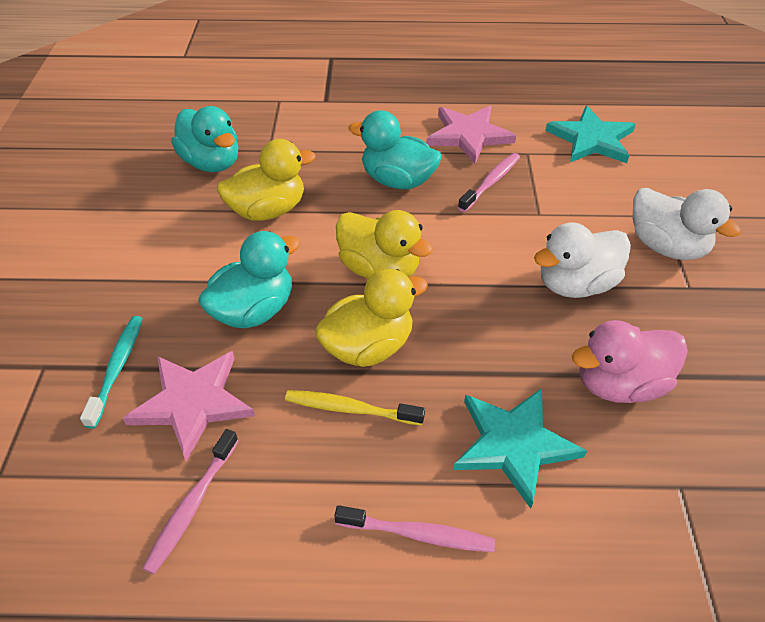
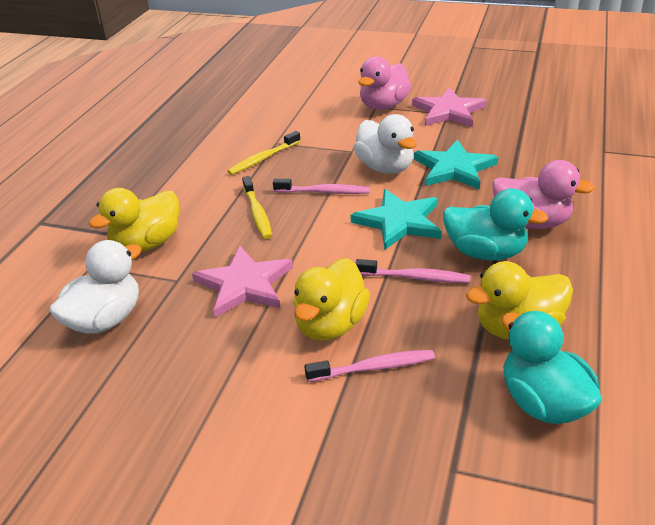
pink duck: 1 -> 2
turquoise duck: 3 -> 2
turquoise toothbrush: 1 -> 0
yellow toothbrush: 1 -> 2

